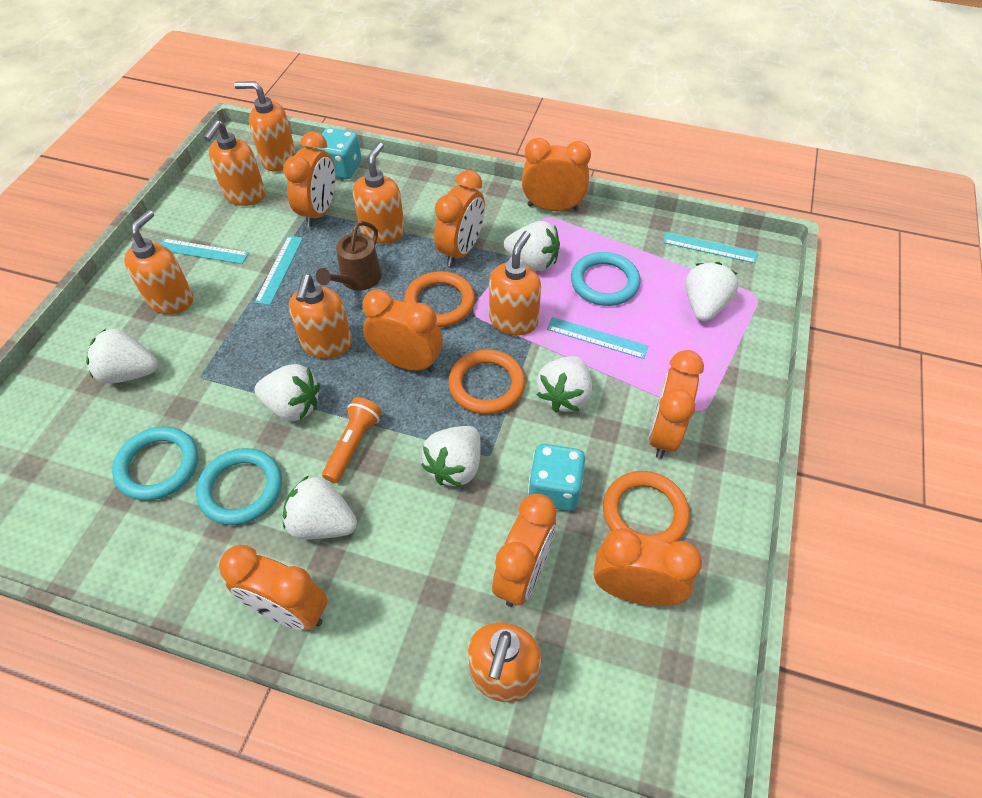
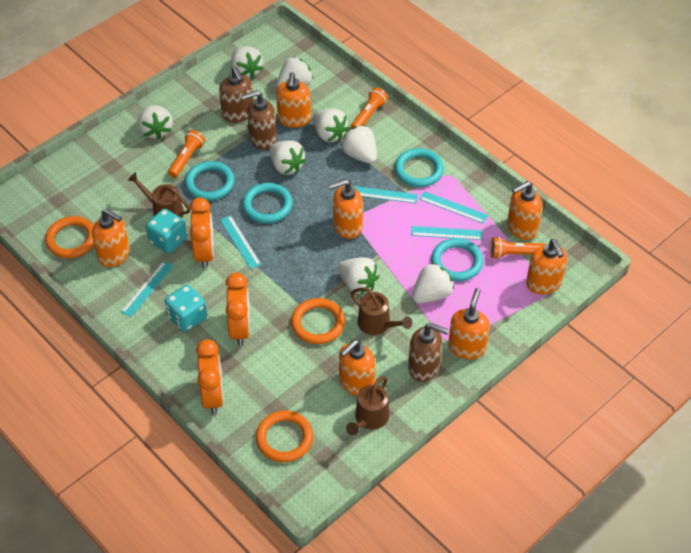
brown soap dispenser: 0 -> 3
brown watering can: 1 -> 3
orange clock: 8 -> 3
orange flashlight: 1 -> 3
turquoise ring: 3 -> 4
turquoise ruler: 4 -> 5
white strawberry: 7 -> 8

